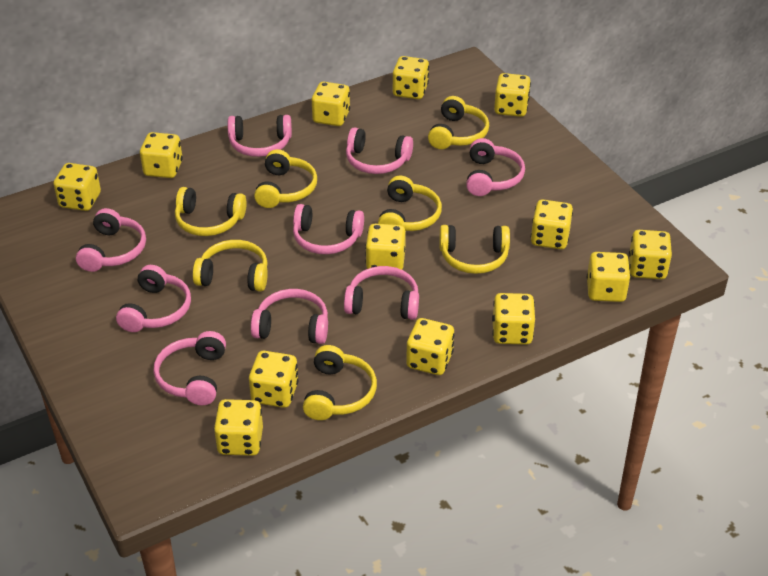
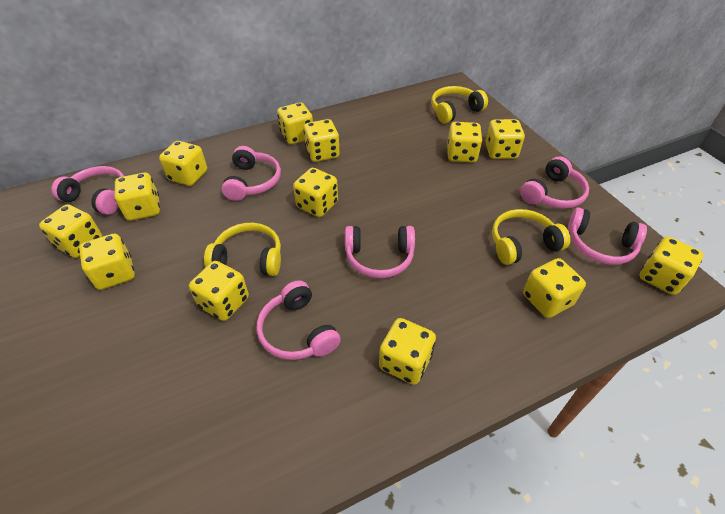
pink headphones: 9 -> 6
yellow headphones: 7 -> 3

